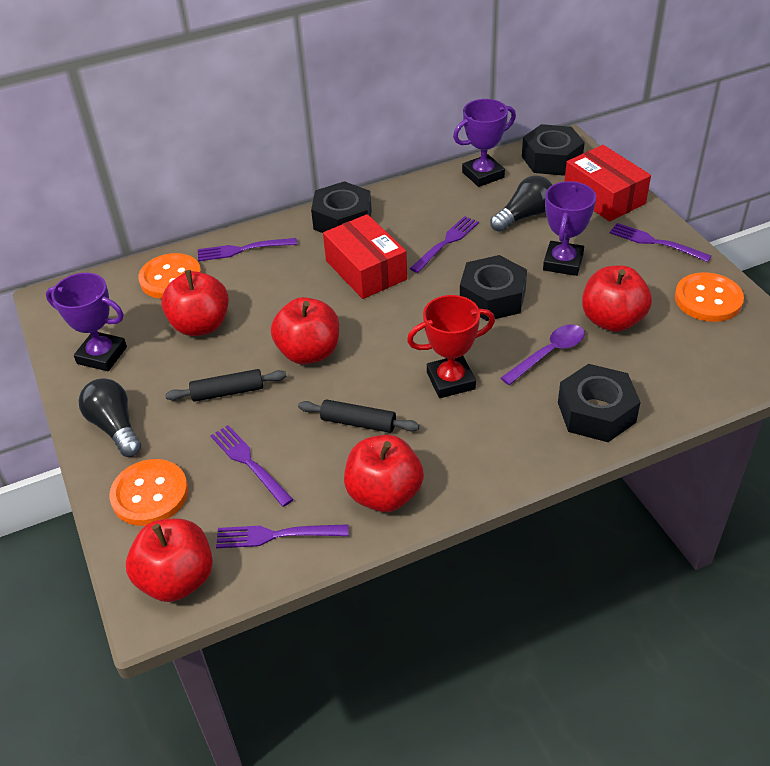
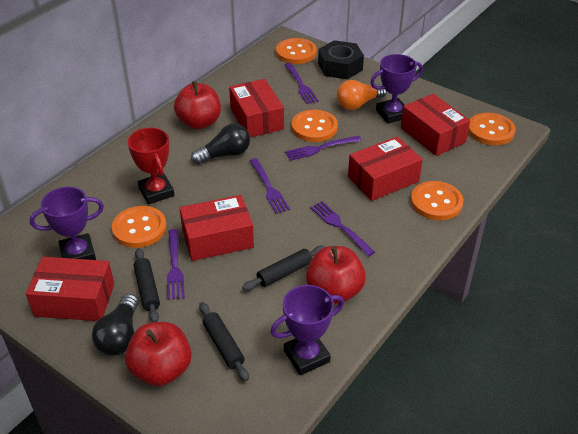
black nut: 4 -> 1
black rolling pin: 2 -> 3
orange button: 3 -> 5
orange light bulb: 0 -> 1
purple spoon: 1 -> 0
red apple: 5 -> 3
red box: 2 -> 5

